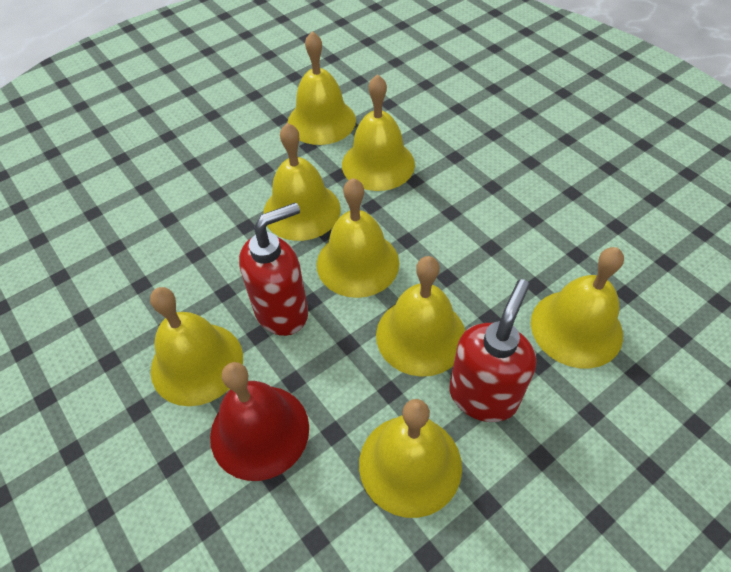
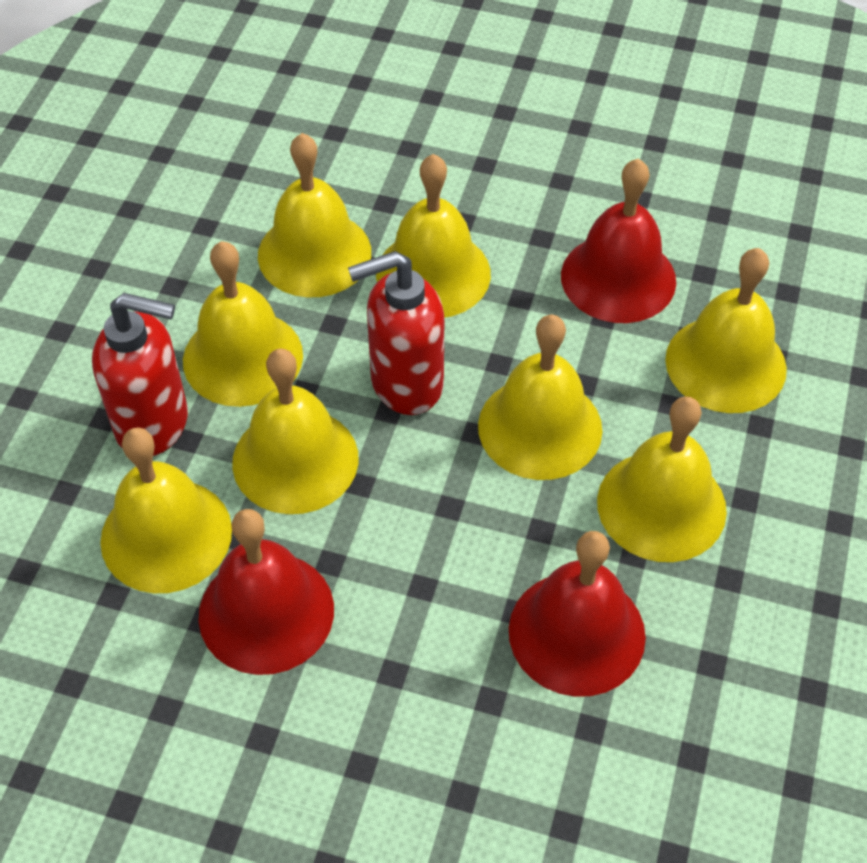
red bell: 1 -> 3

